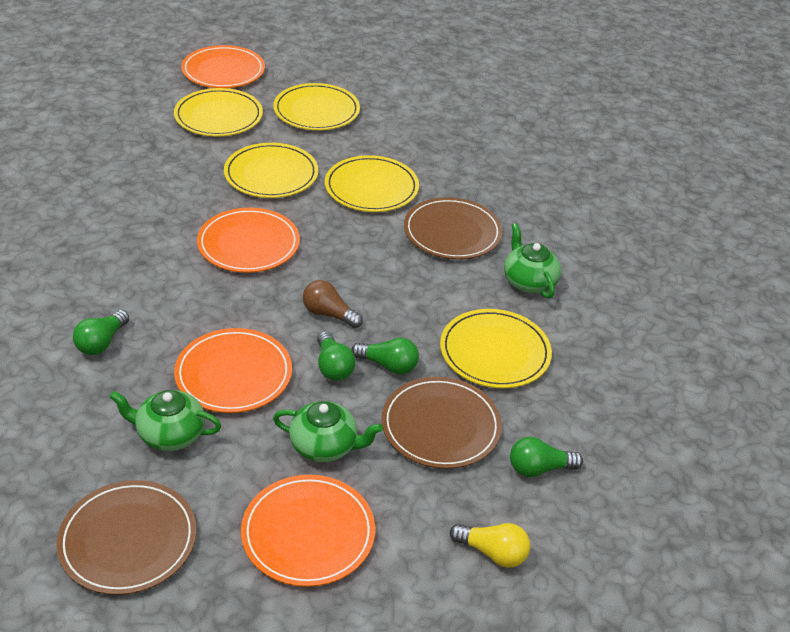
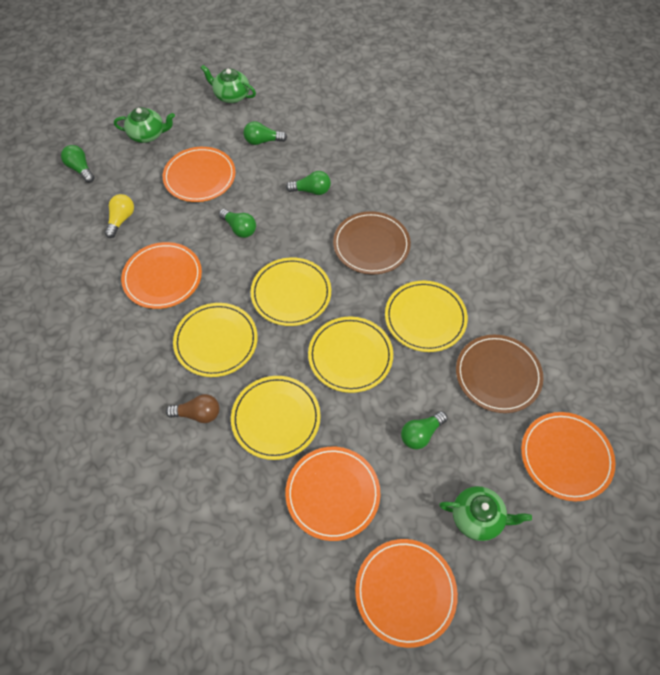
brown plate: 3 -> 2
green light bulb: 4 -> 5
orange plate: 4 -> 5

